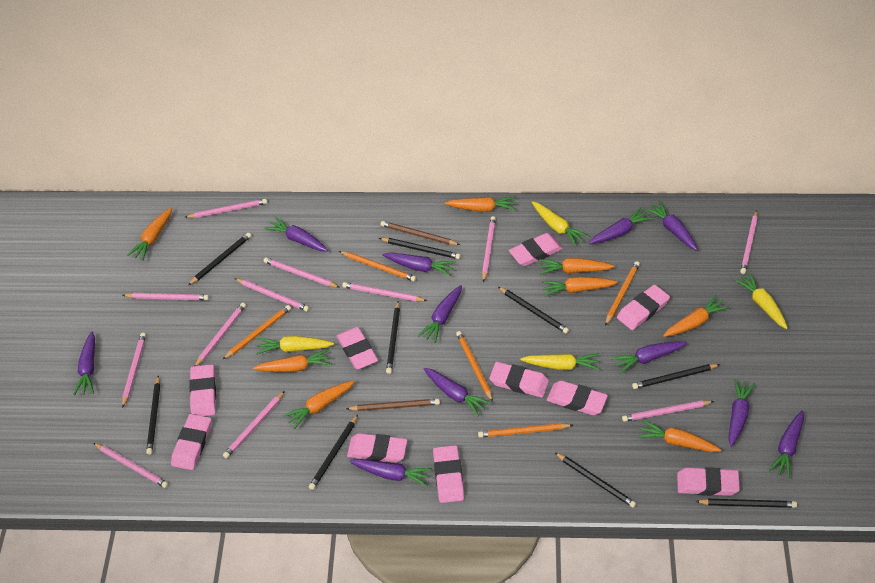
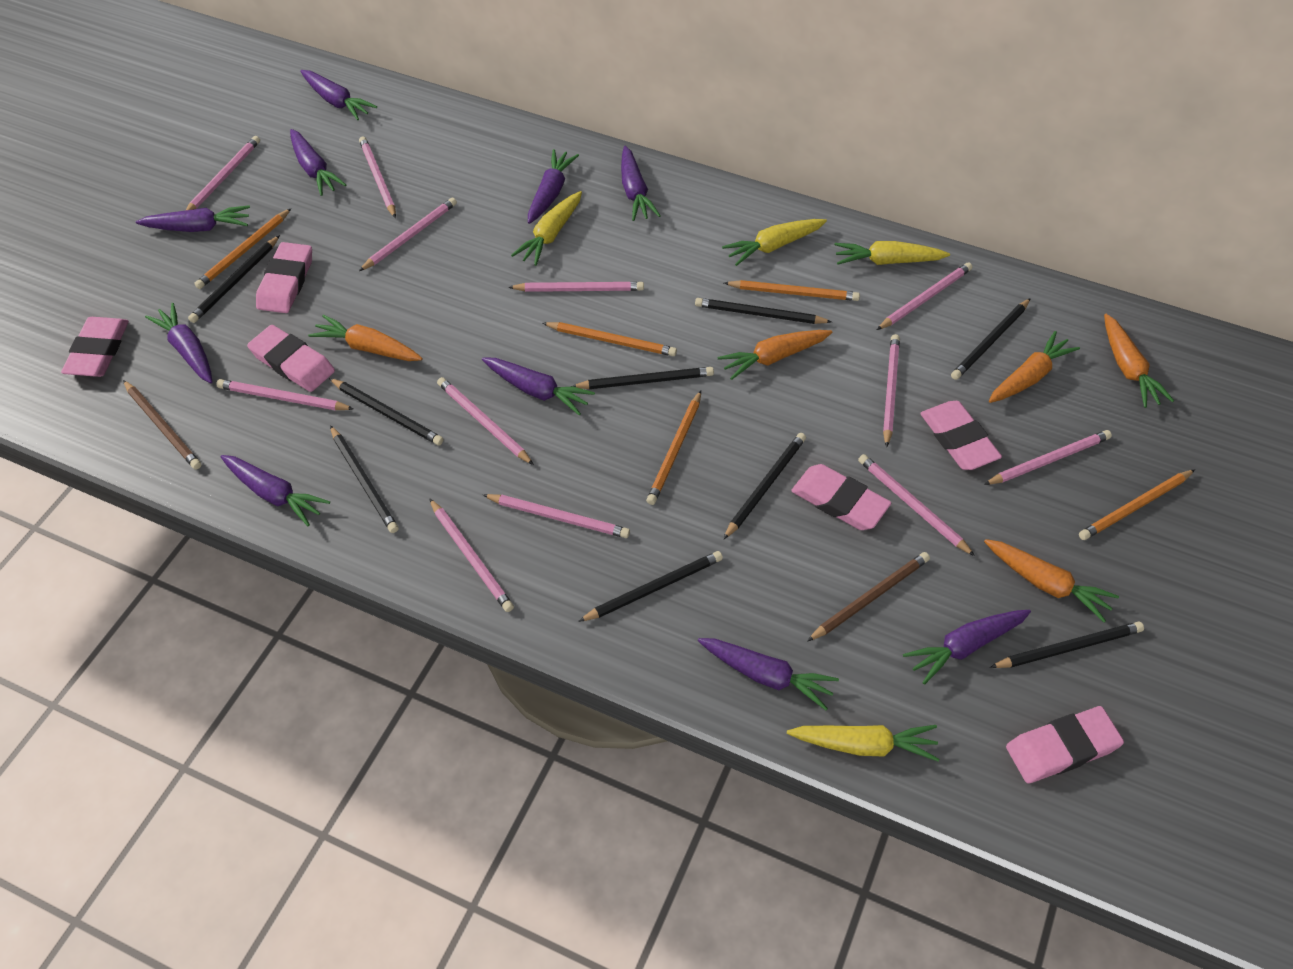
orange carrot: 8 -> 5
pink eraser: 10 -> 6
purple carrot: 11 -> 10

